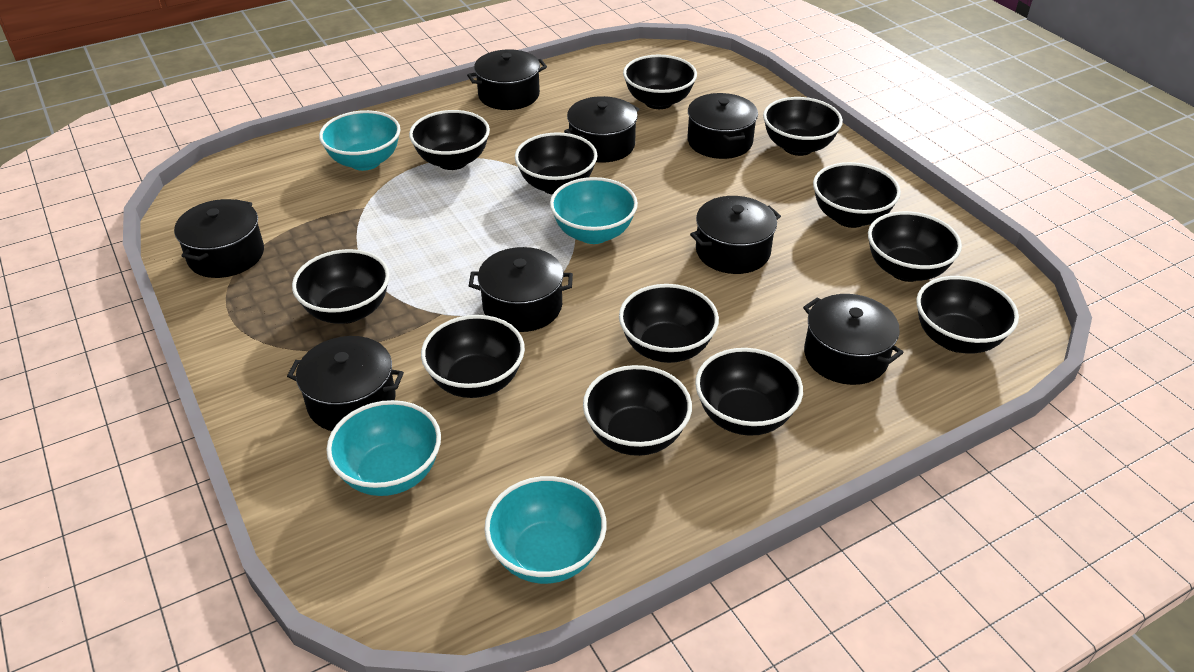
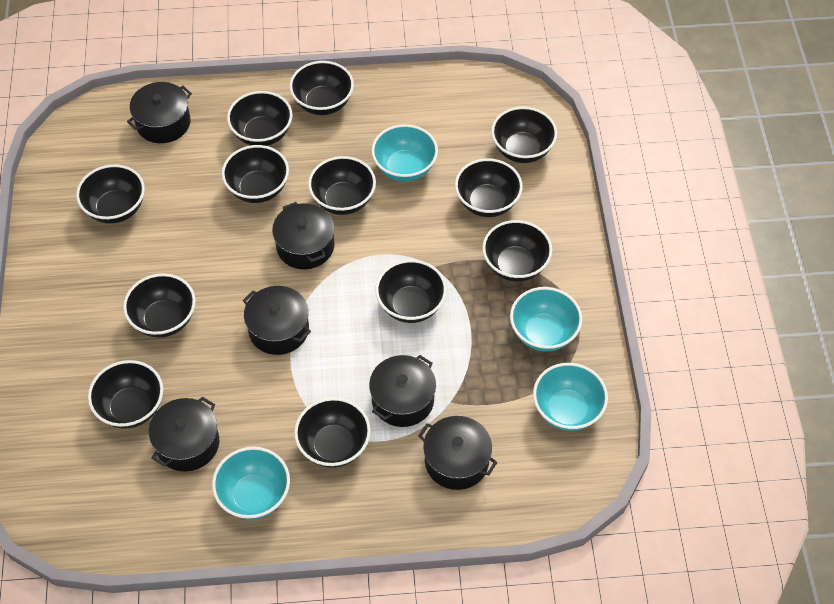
black pot: 8 -> 6

